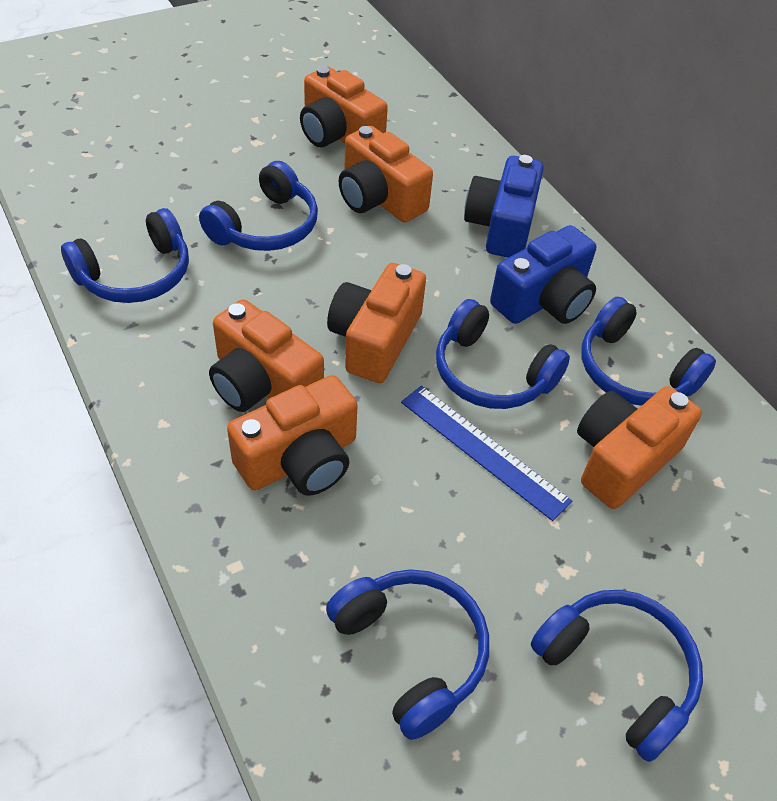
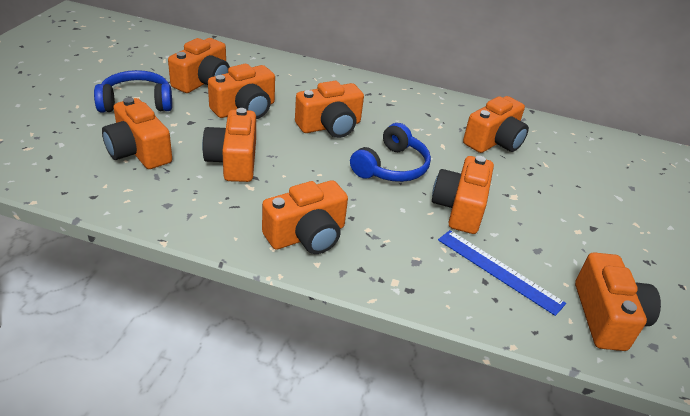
blue camera: 2 -> 0
blue headphones: 6 -> 2
orange camera: 6 -> 9

